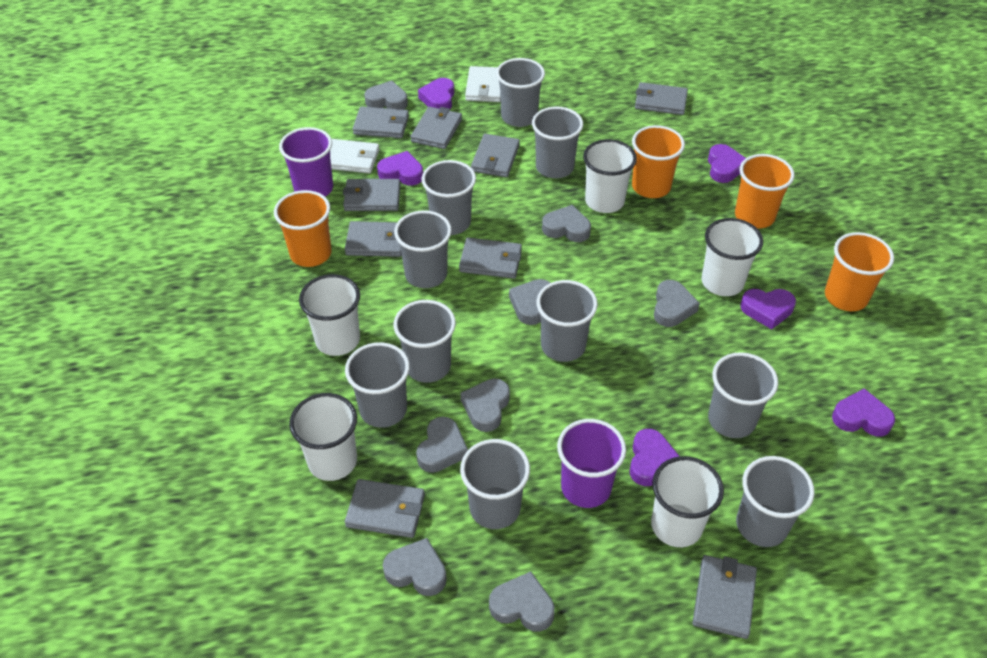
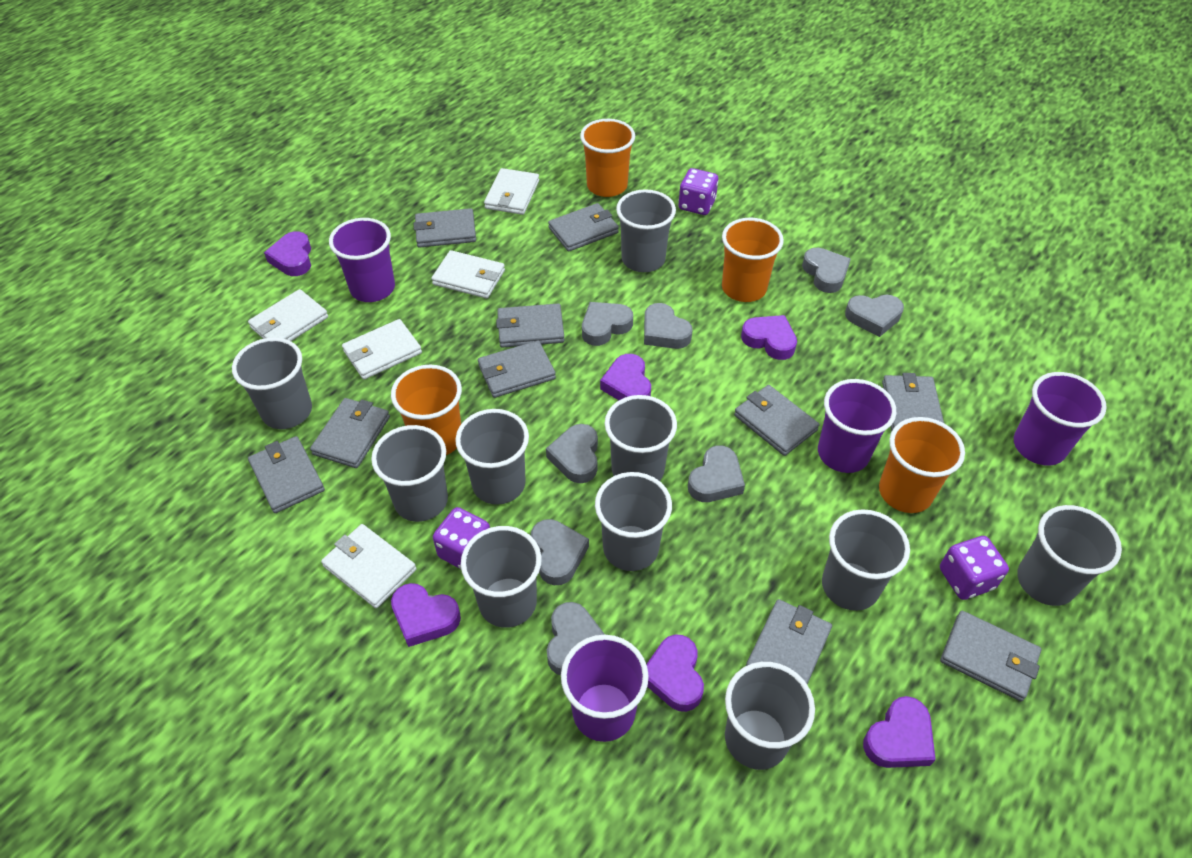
grey wallet: 9 -> 10
purple cup: 2 -> 4
purple dice: 0 -> 3
white cup: 5 -> 0
white wallet: 2 -> 5

